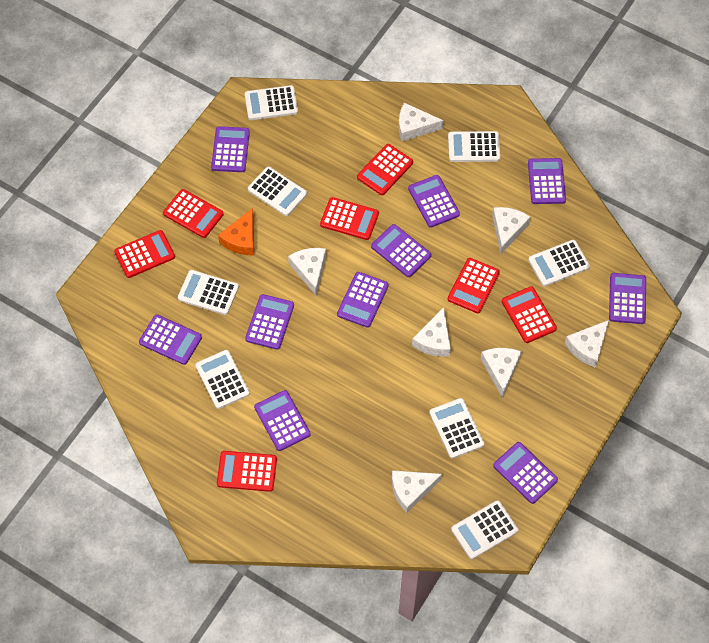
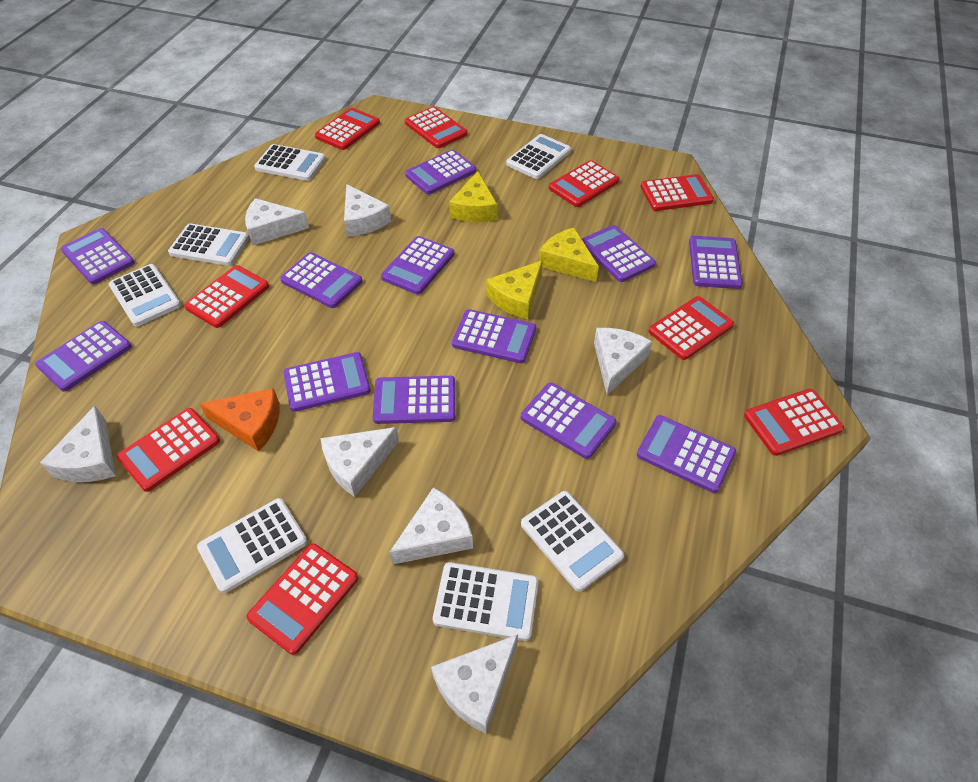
purple calculator: 10 -> 12
red calculator: 7 -> 9
white calculator: 8 -> 7
yellow cheese: 0 -> 3

